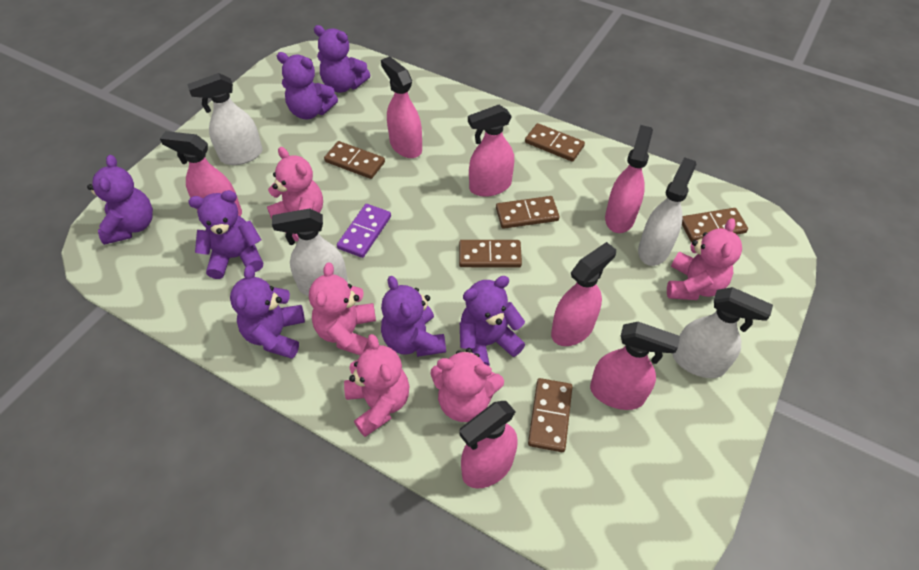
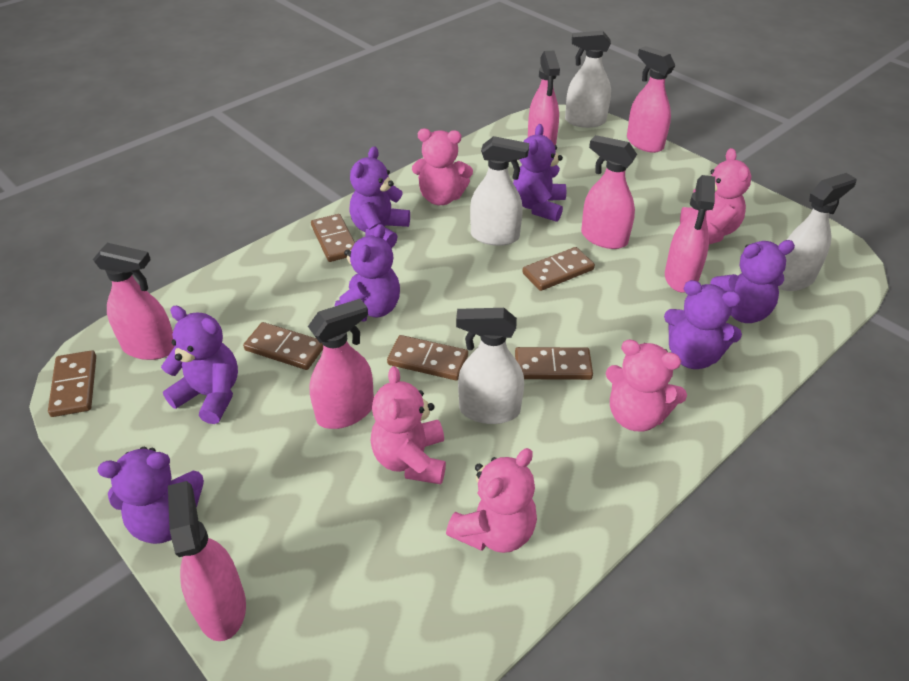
purple domino: 1 -> 0

